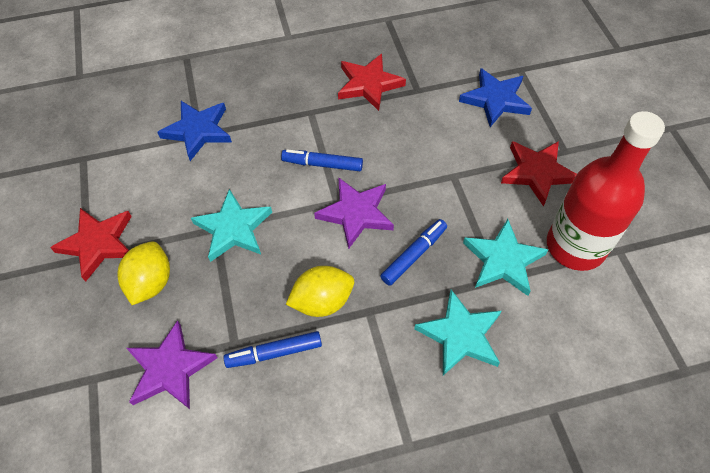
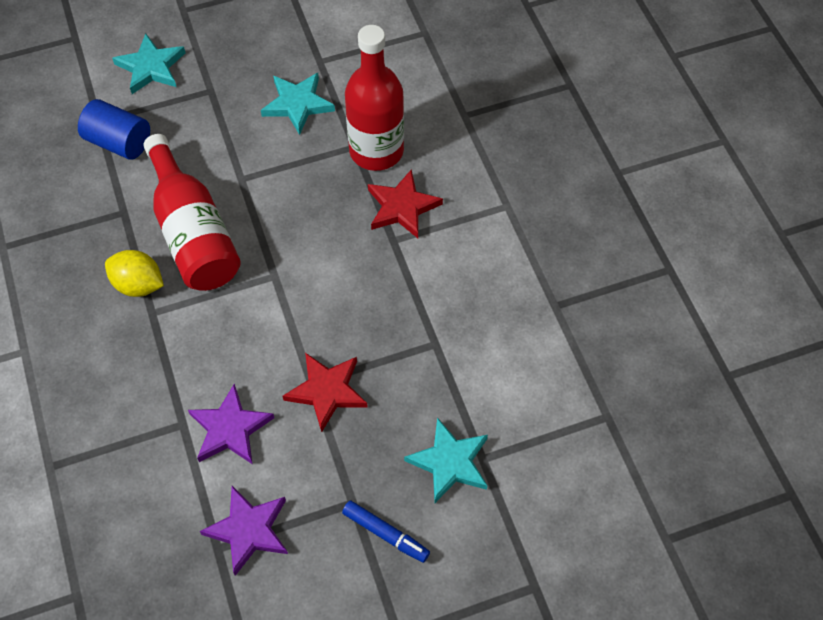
blue cylinder: 0 -> 1
blue marker: 3 -> 1
blue star: 2 -> 0
red bottle: 1 -> 2
red star: 3 -> 2
yellow lemon: 2 -> 1

